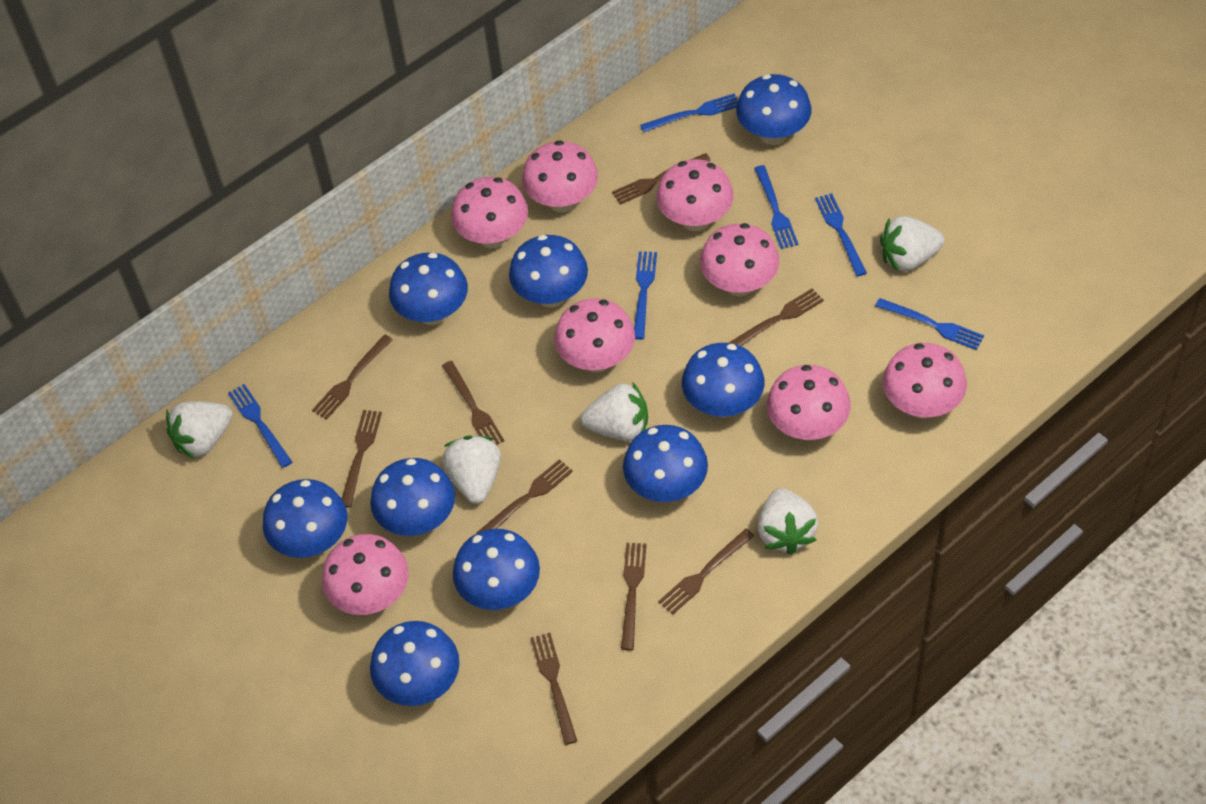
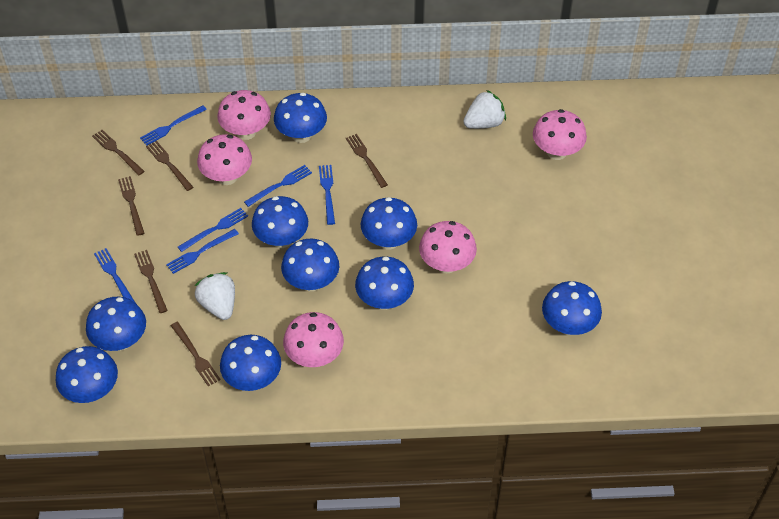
brown fork: 9 -> 6
pink mushroom: 8 -> 5
white strawberry: 5 -> 2

